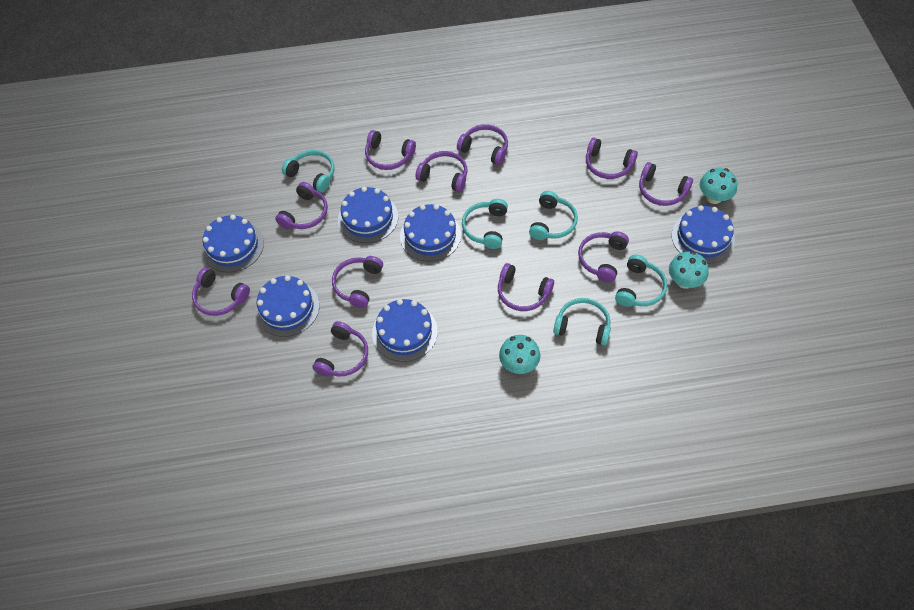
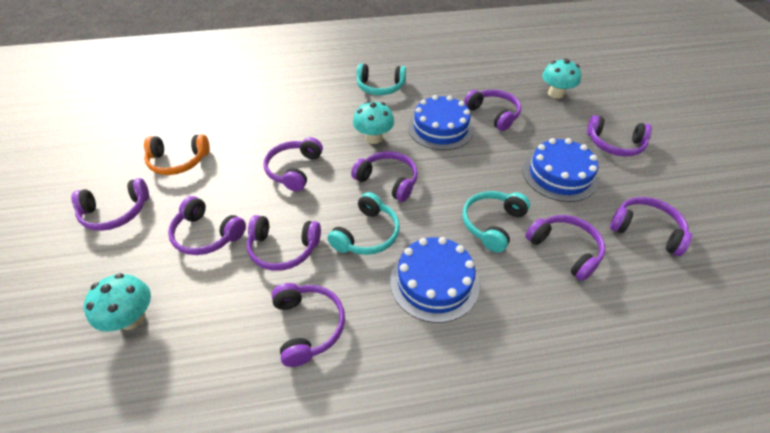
blue cake: 6 -> 3
orange headphones: 0 -> 1
purple headphones: 11 -> 10
turquoise headphones: 5 -> 3

